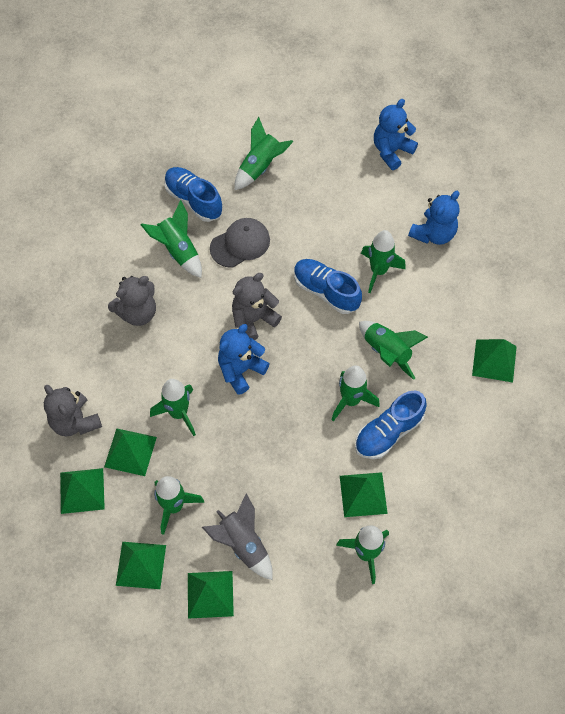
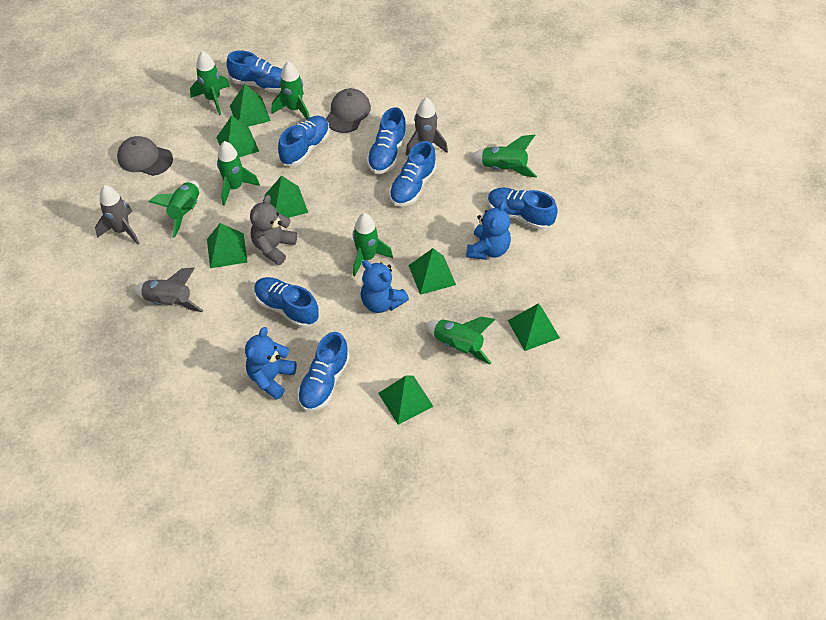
blue shoe: 3 -> 7
green pyramid: 6 -> 7
green rocket: 8 -> 7
grey cap: 1 -> 2
grey rocket: 1 -> 3
grey teddy bear: 3 -> 1

